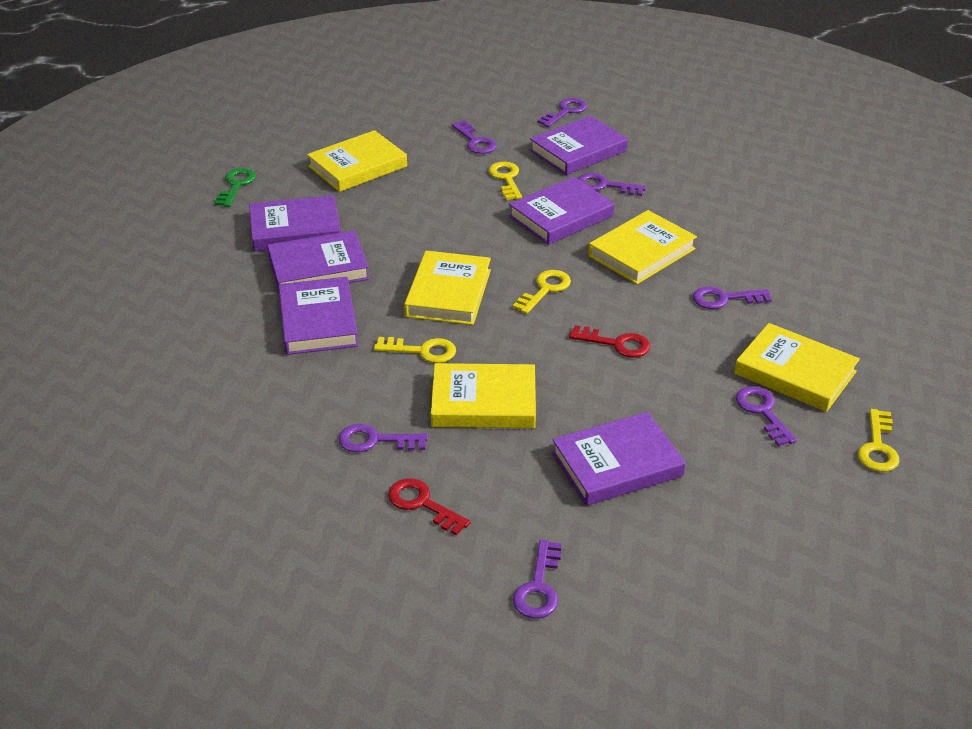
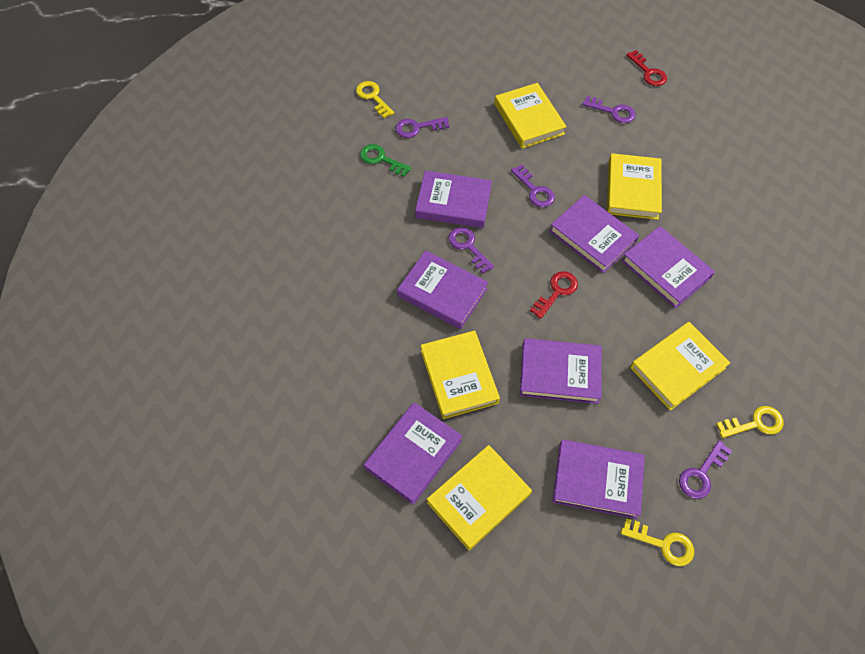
purple book: 6 -> 7
purple key: 7 -> 5
yellow key: 4 -> 3

